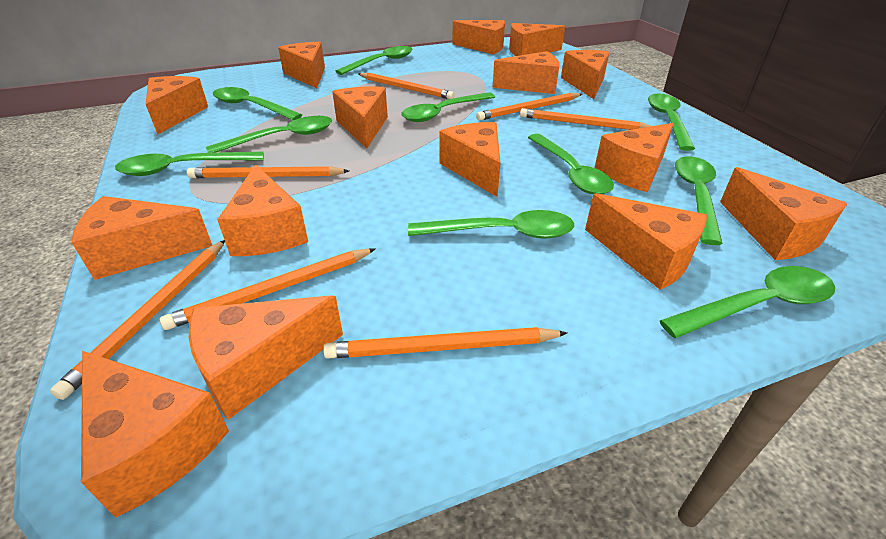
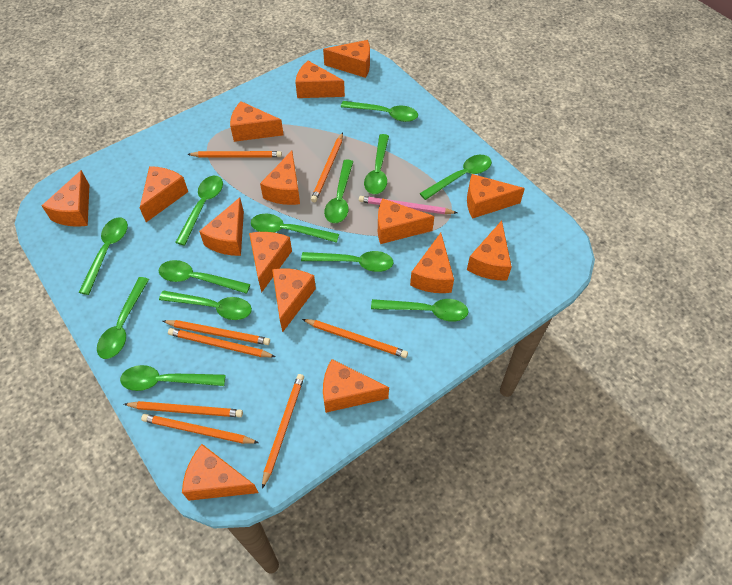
green spoon: 10 -> 13
orange pencil: 7 -> 8
pink pencil: 0 -> 1

